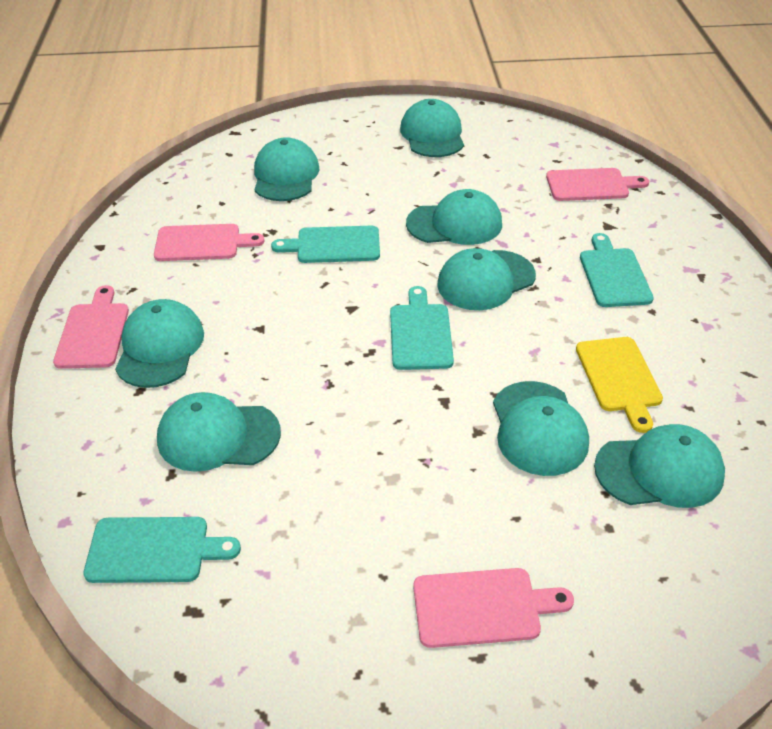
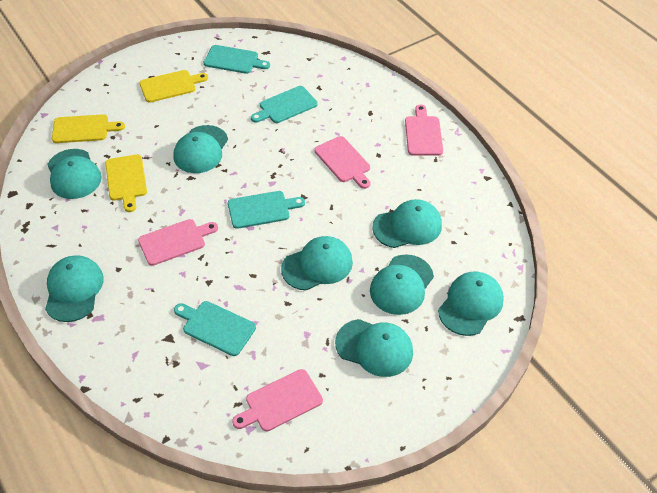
yellow cutting board: 1 -> 3

